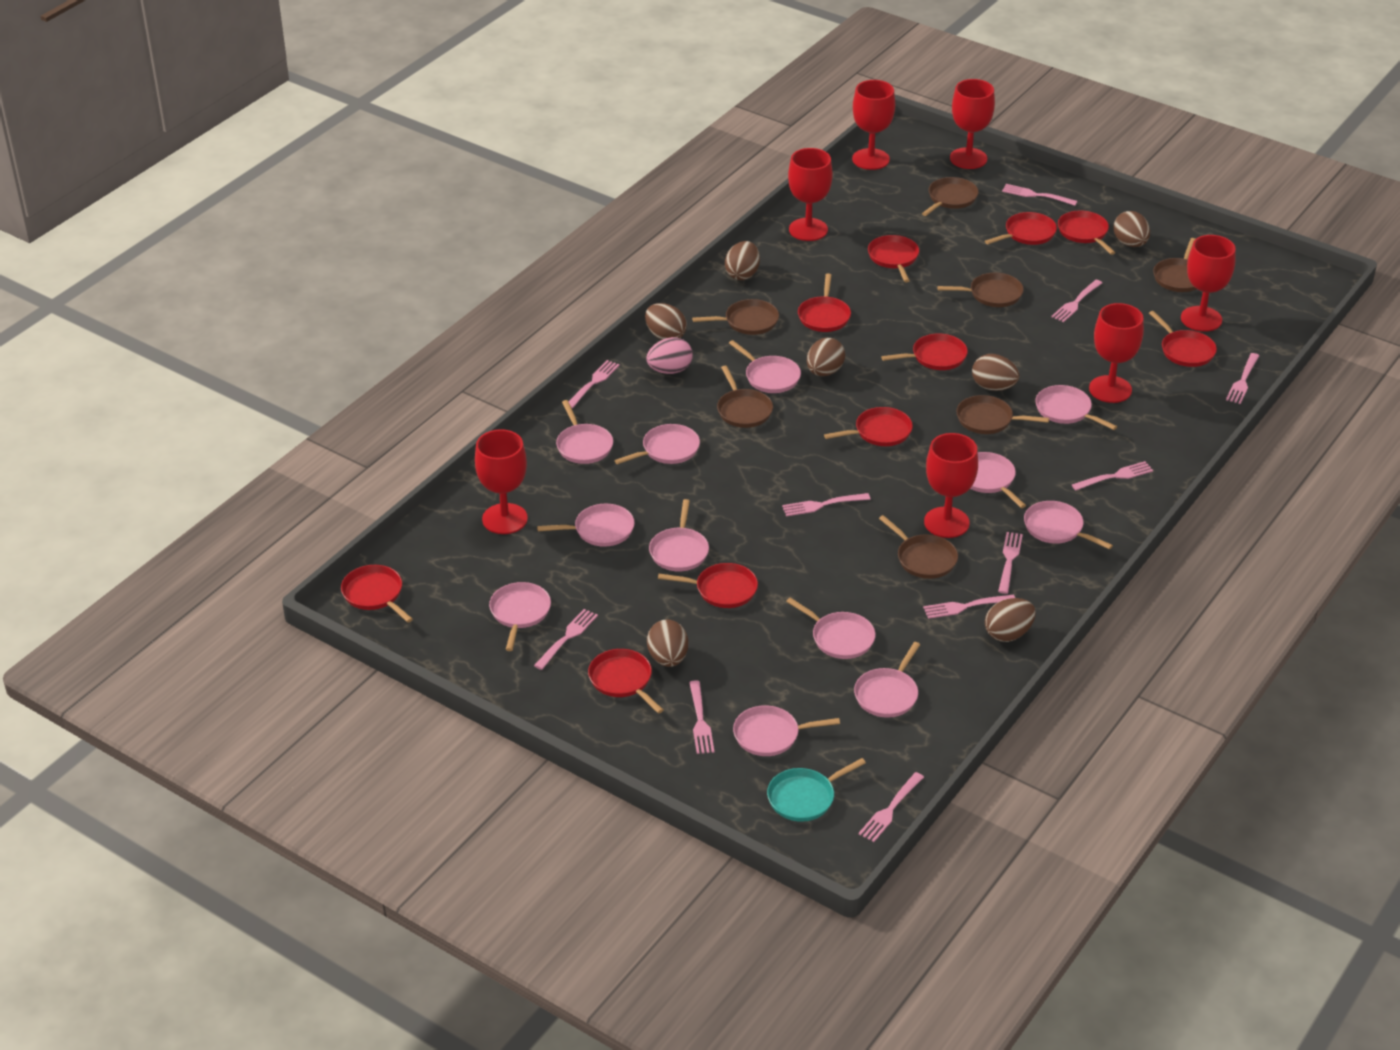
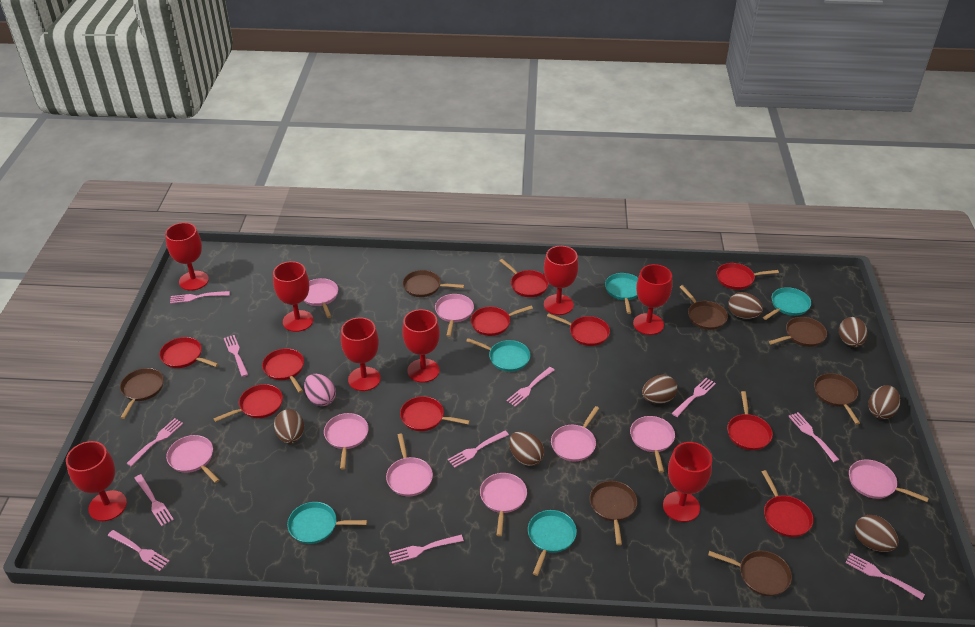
pink pan: 12 -> 9
red goblet: 7 -> 8
turquoise pan: 1 -> 5

